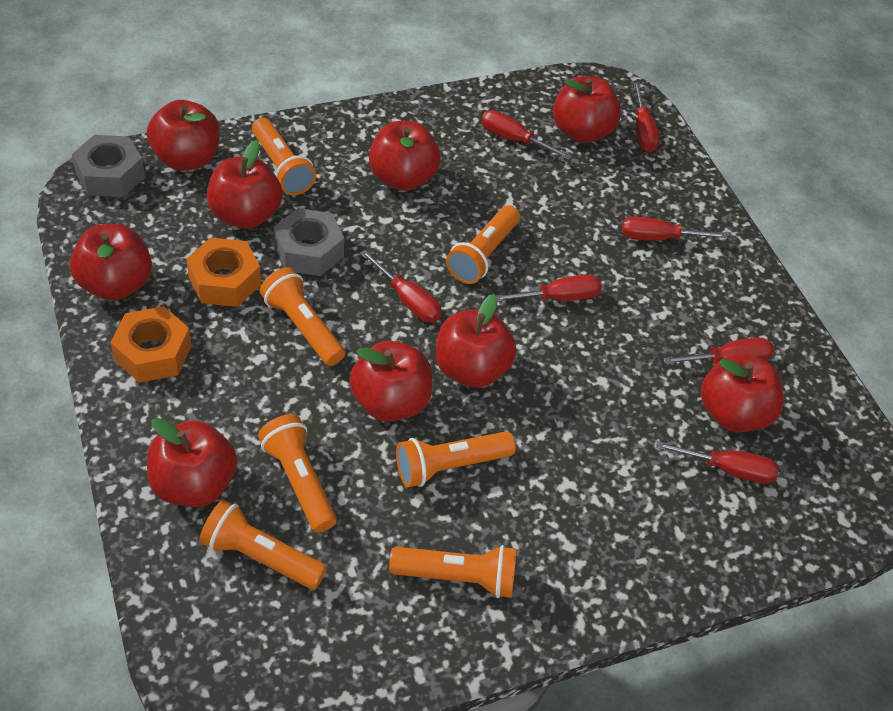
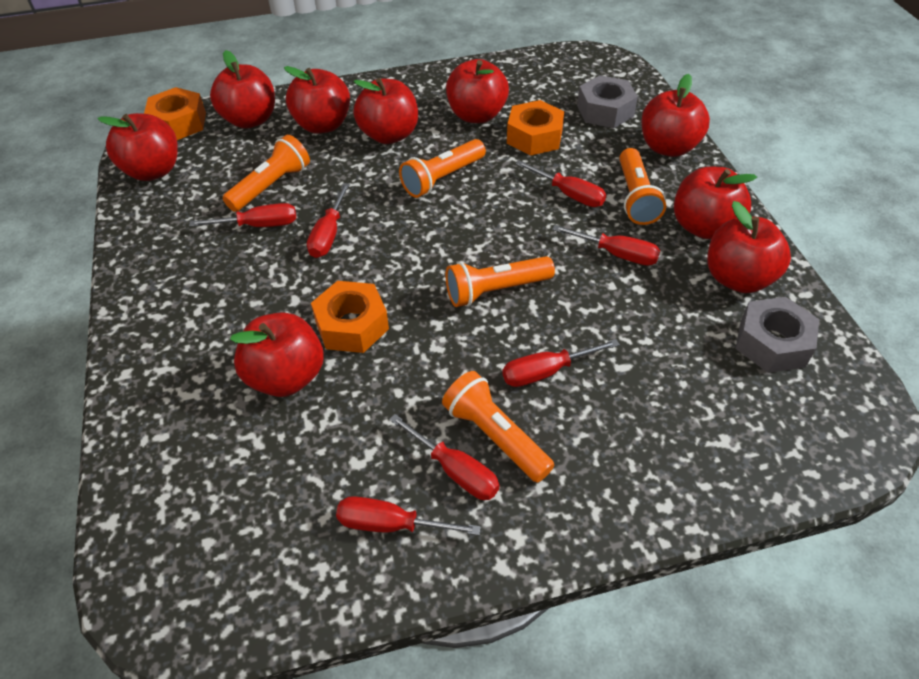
orange flashlight: 7 -> 5
orange nut: 2 -> 3

